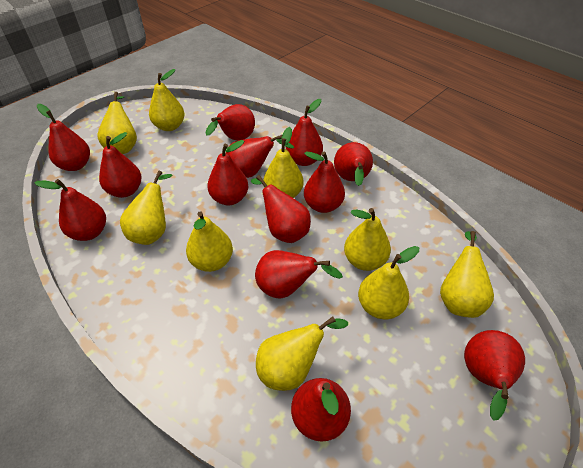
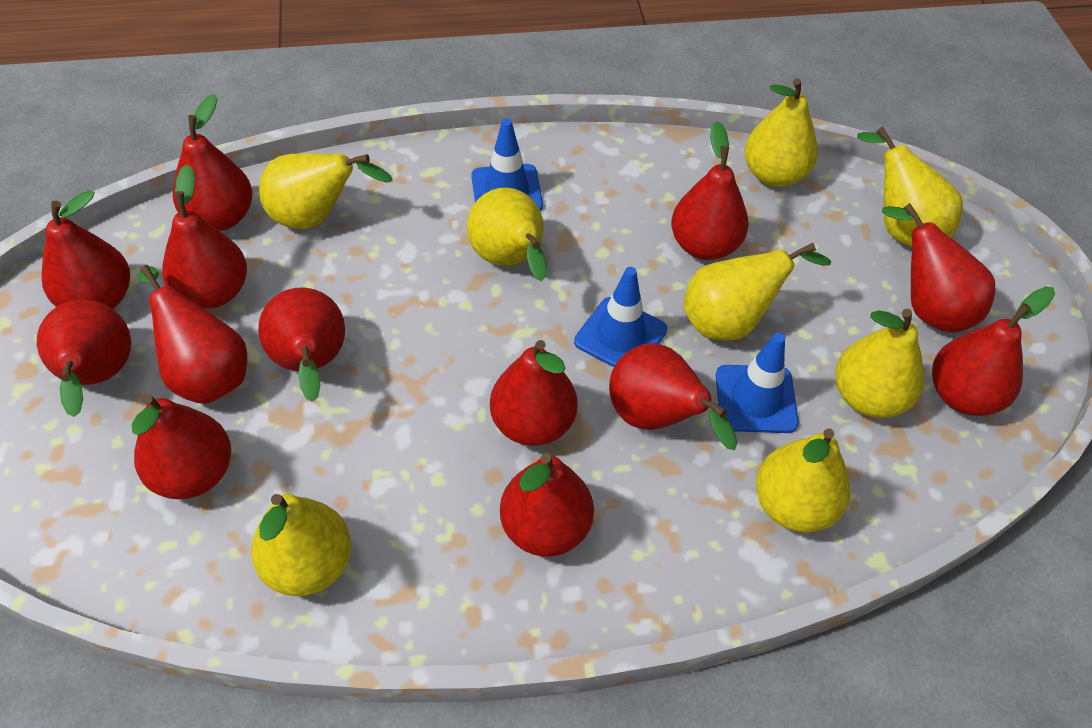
blue traffic cone: 0 -> 3
yellow pear: 9 -> 8

